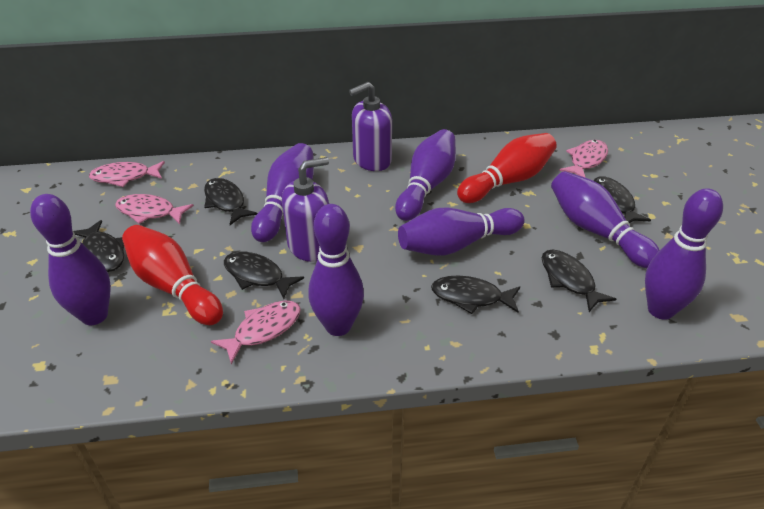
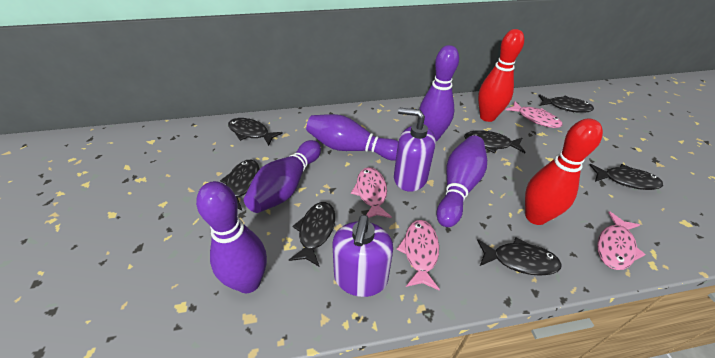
black fish: 6 -> 7
purple bowling pin: 7 -> 5

